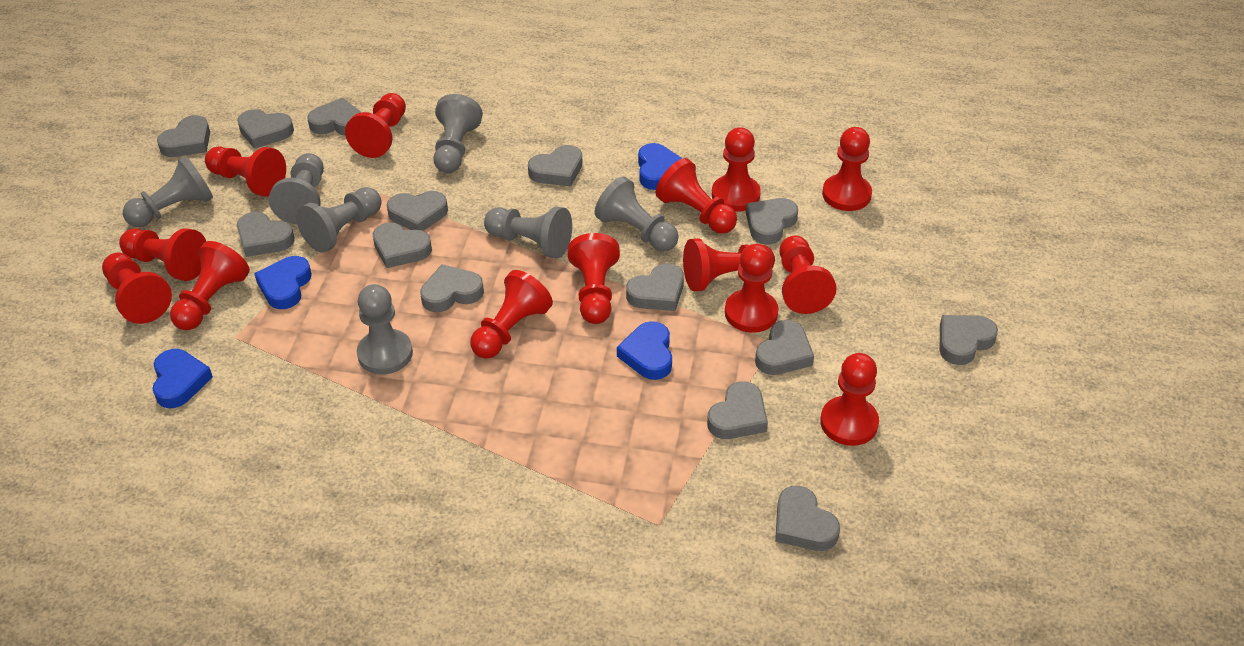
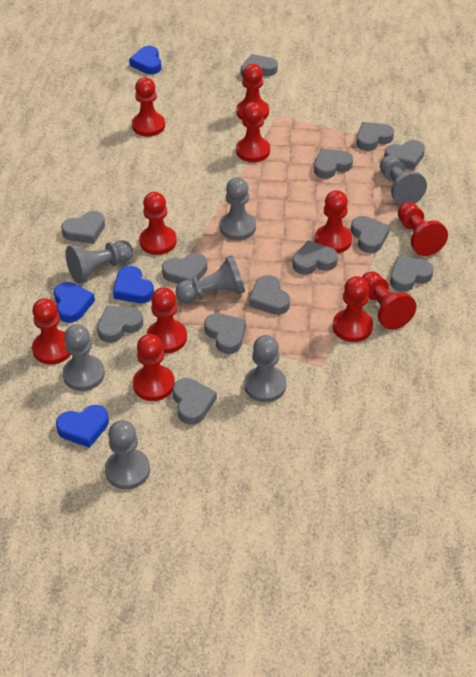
grey heart: 14 -> 13
red pawn: 14 -> 11

